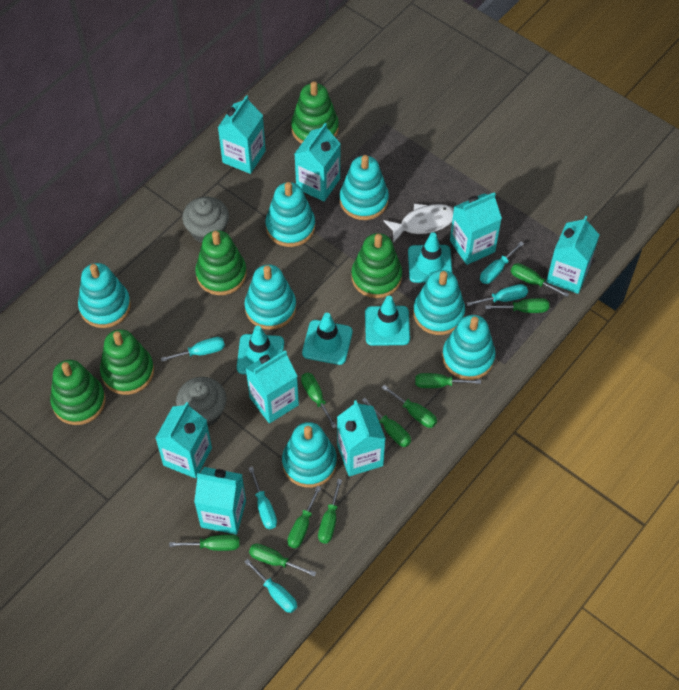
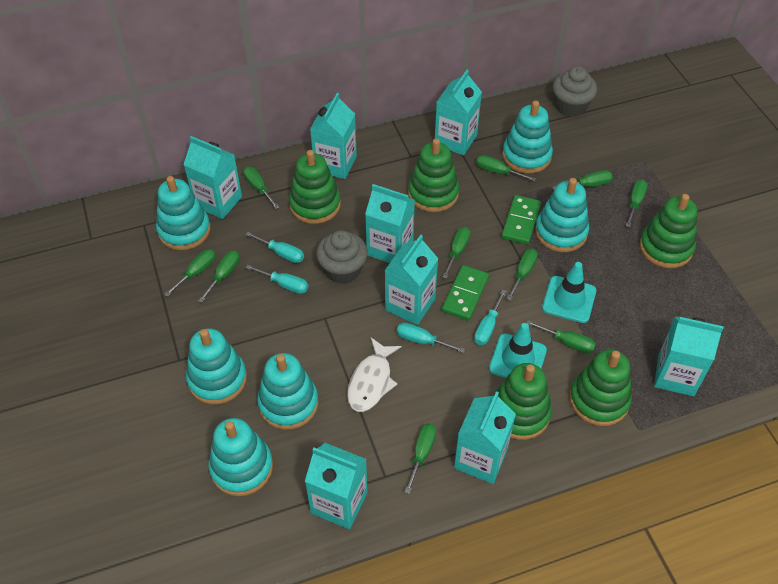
green domino: 0 -> 2
turquoise screwdriver: 5 -> 4
turquoise stacking toy: 7 -> 6
turquoise traffic cone: 4 -> 2

